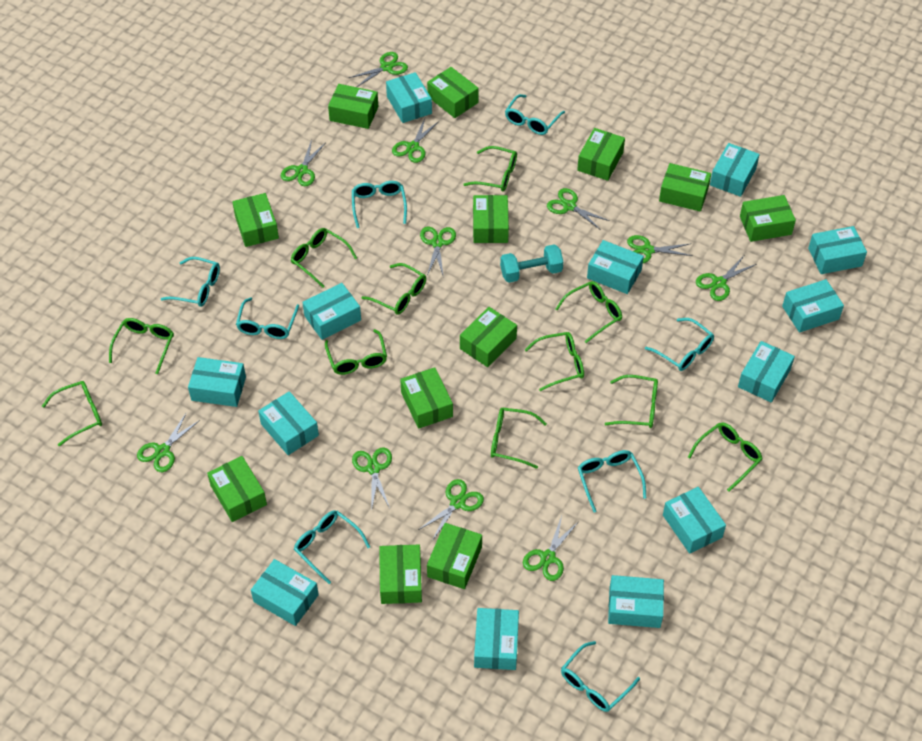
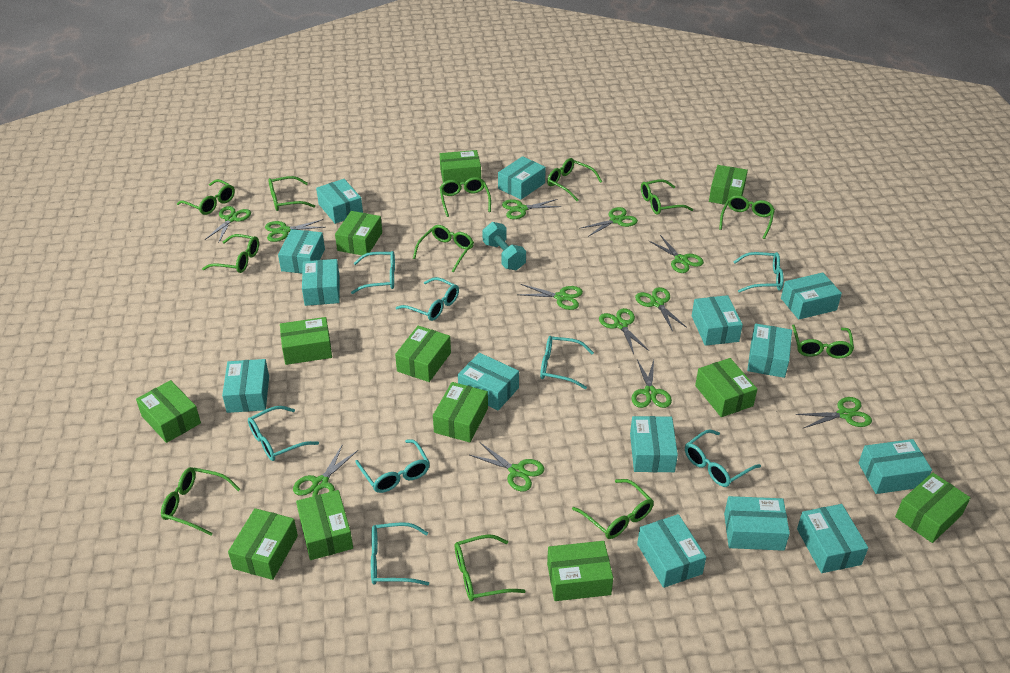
green glasses: 11 -> 12
green scissors: 11 -> 12
turquoise box: 13 -> 14

